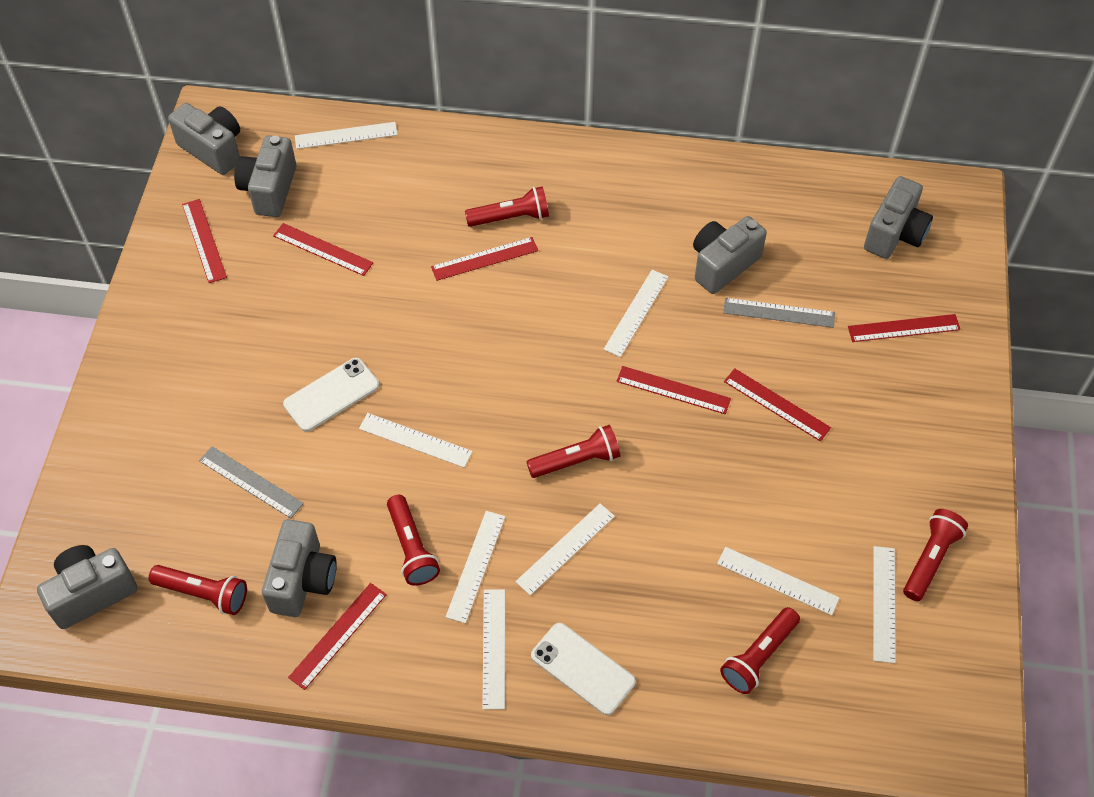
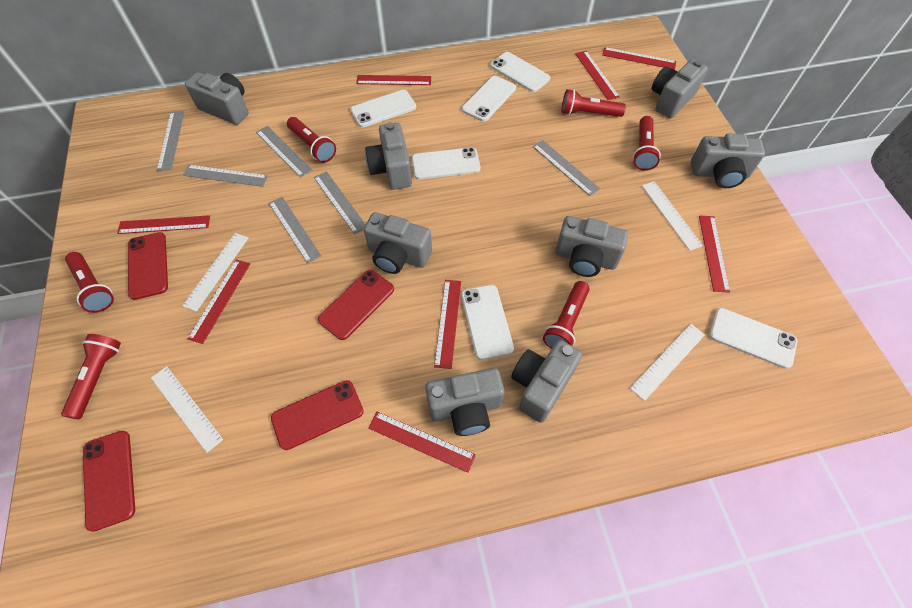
grey camera: 6 -> 8
grey ruler: 2 -> 6
red phone: 0 -> 4
red ruler: 7 -> 8
white phone: 2 -> 6
white ruler: 8 -> 4

